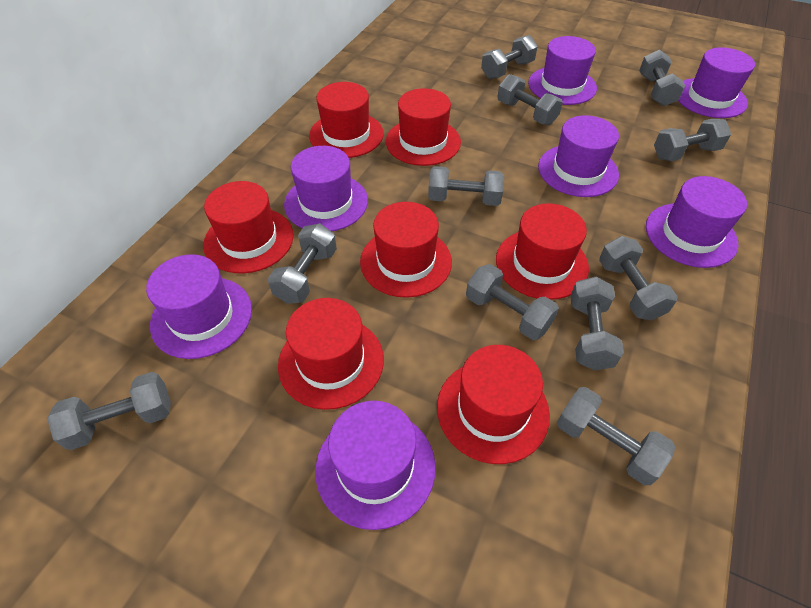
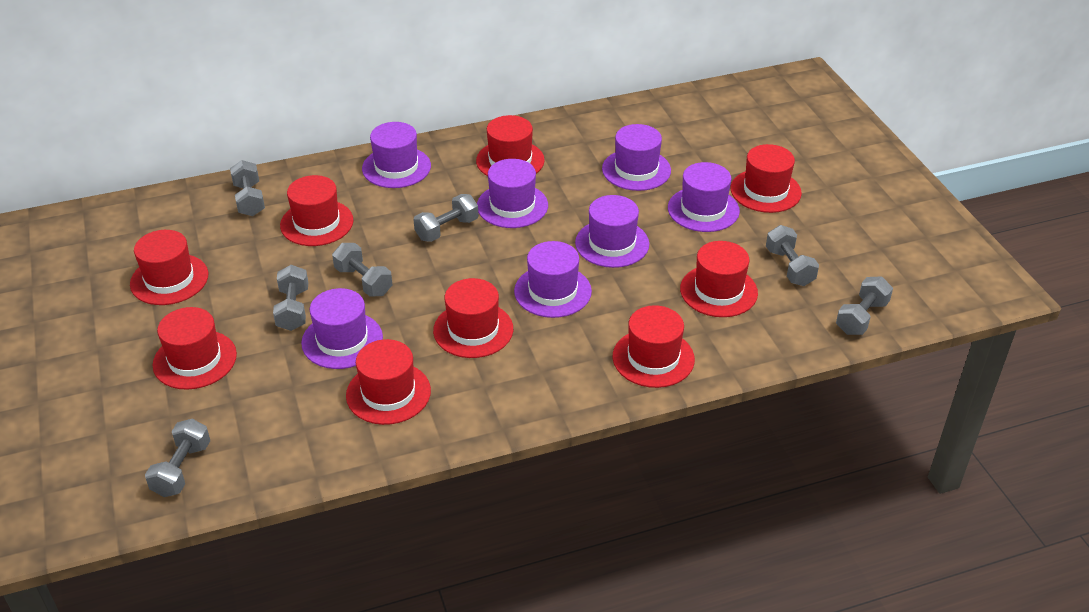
grey dumbbell: 11 -> 7
red hat: 7 -> 9

